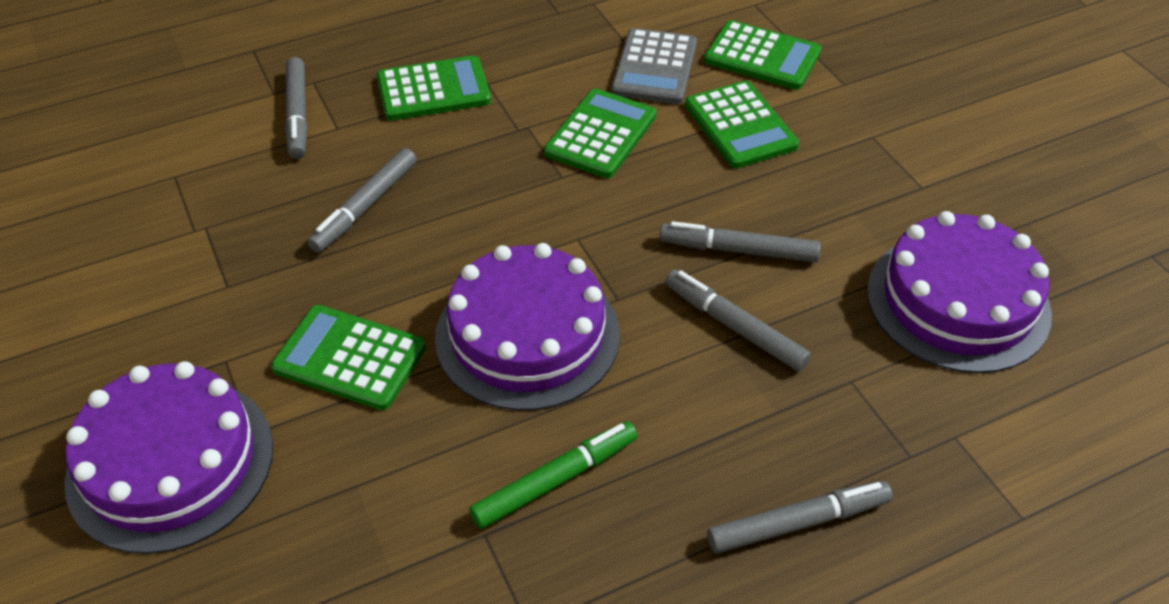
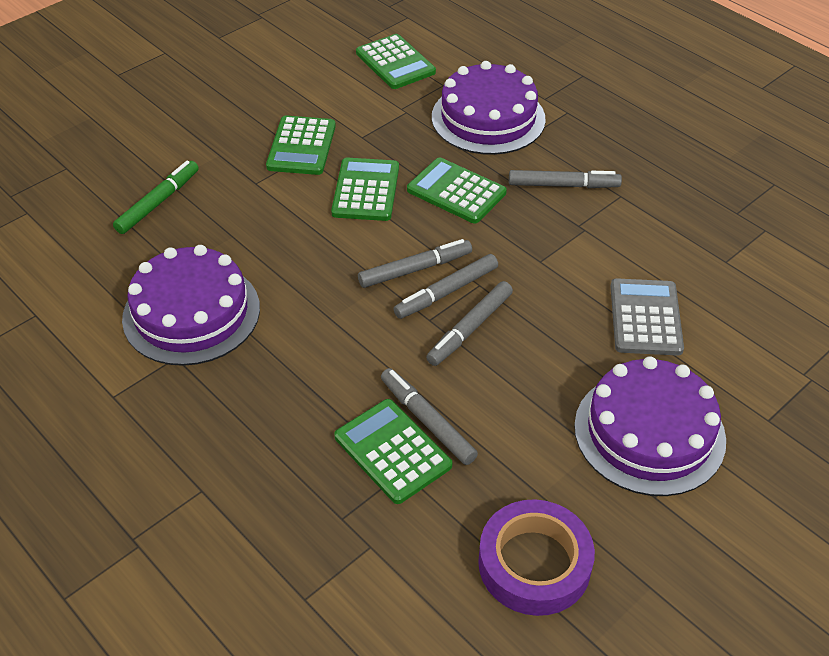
purple tape: 0 -> 1

